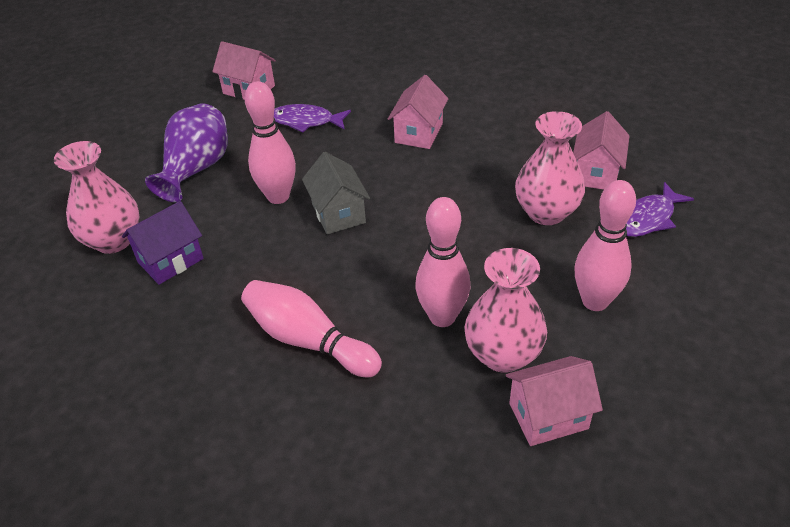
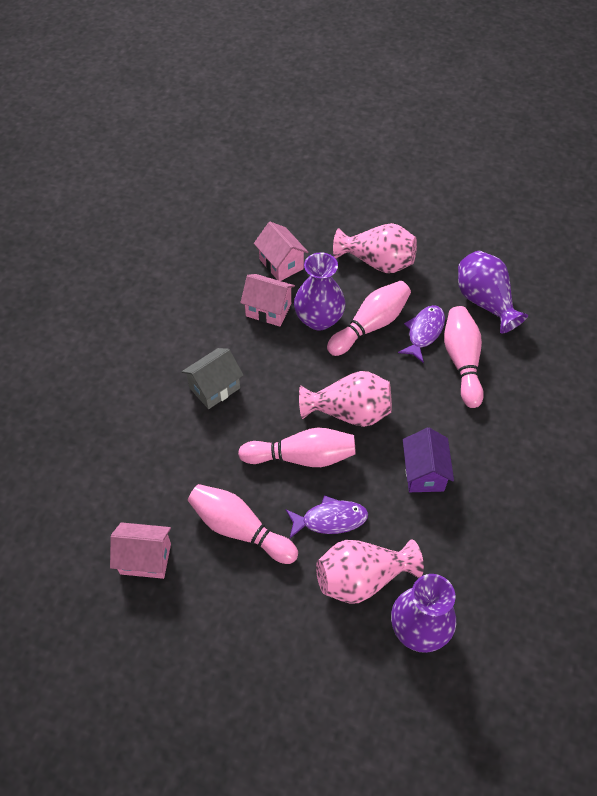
pink house: 4 -> 3
purple vase: 1 -> 3

